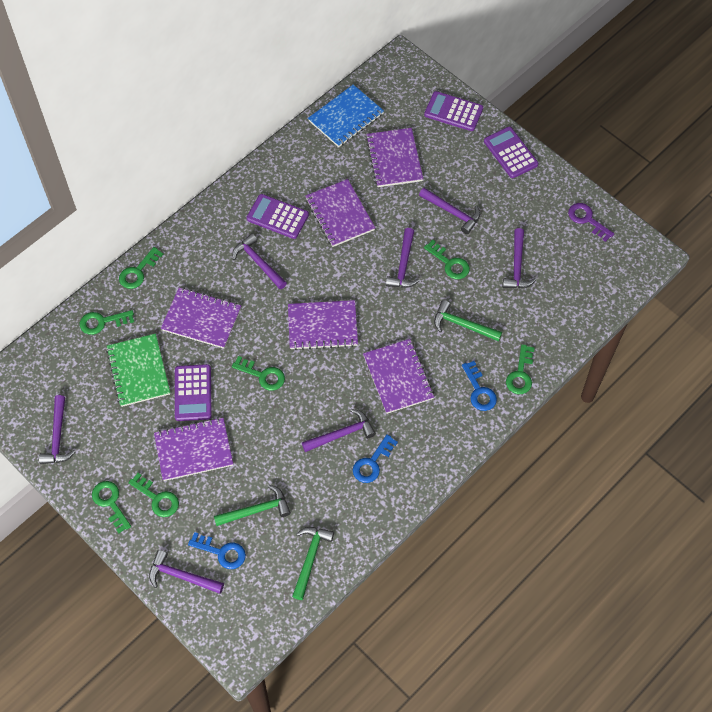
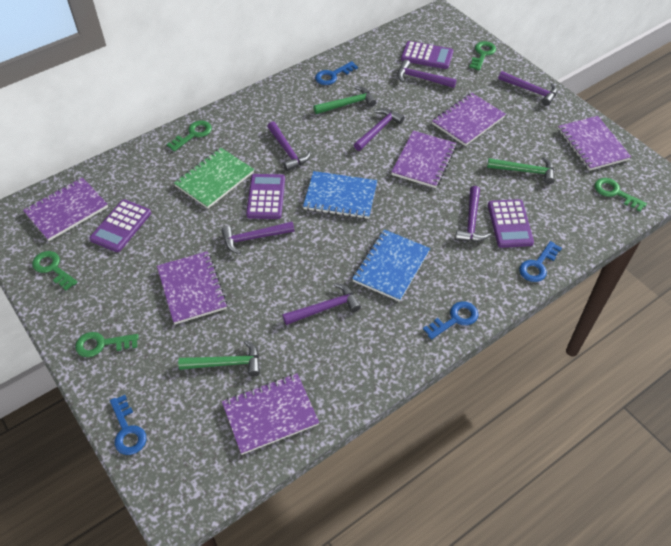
blue key: 3 -> 4
blue notebook: 1 -> 2
green key: 7 -> 5
purple key: 1 -> 0

